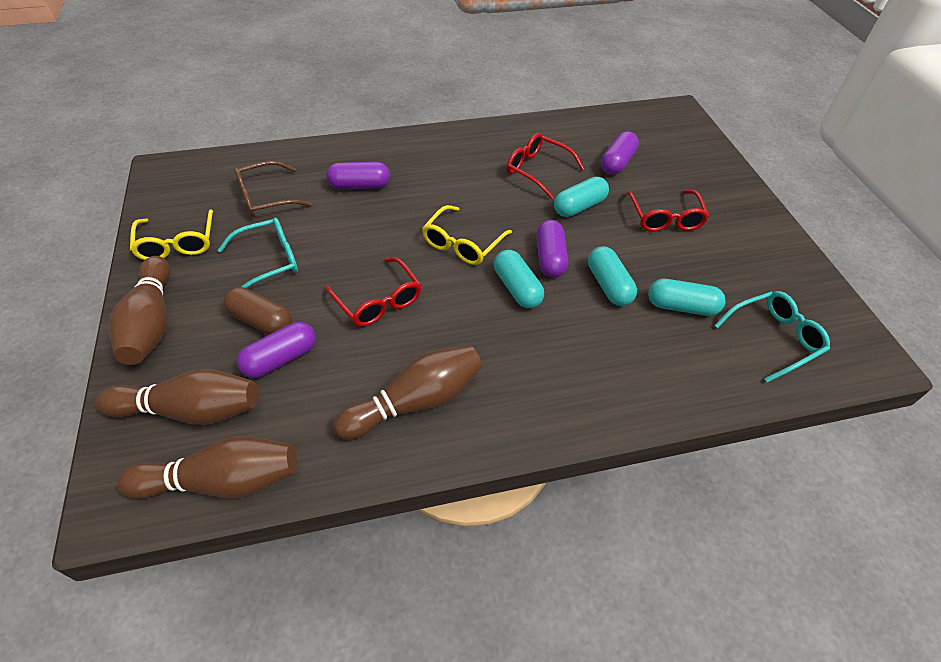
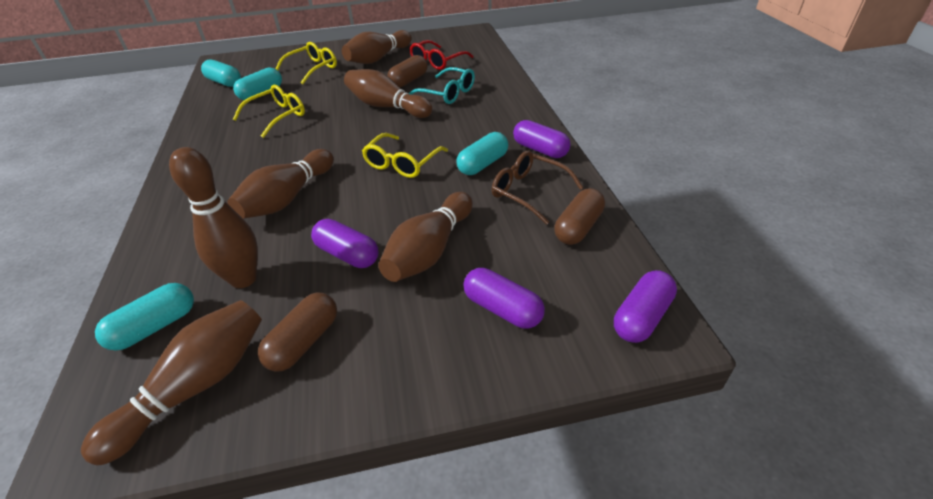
brown bowling pin: 4 -> 6
brown capsule: 1 -> 3
red glasses: 3 -> 1
turquoise glasses: 2 -> 1
yellow glasses: 2 -> 3

